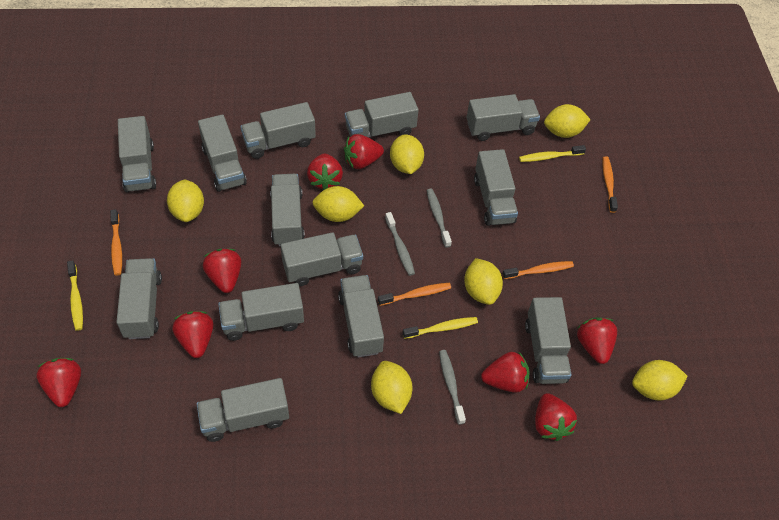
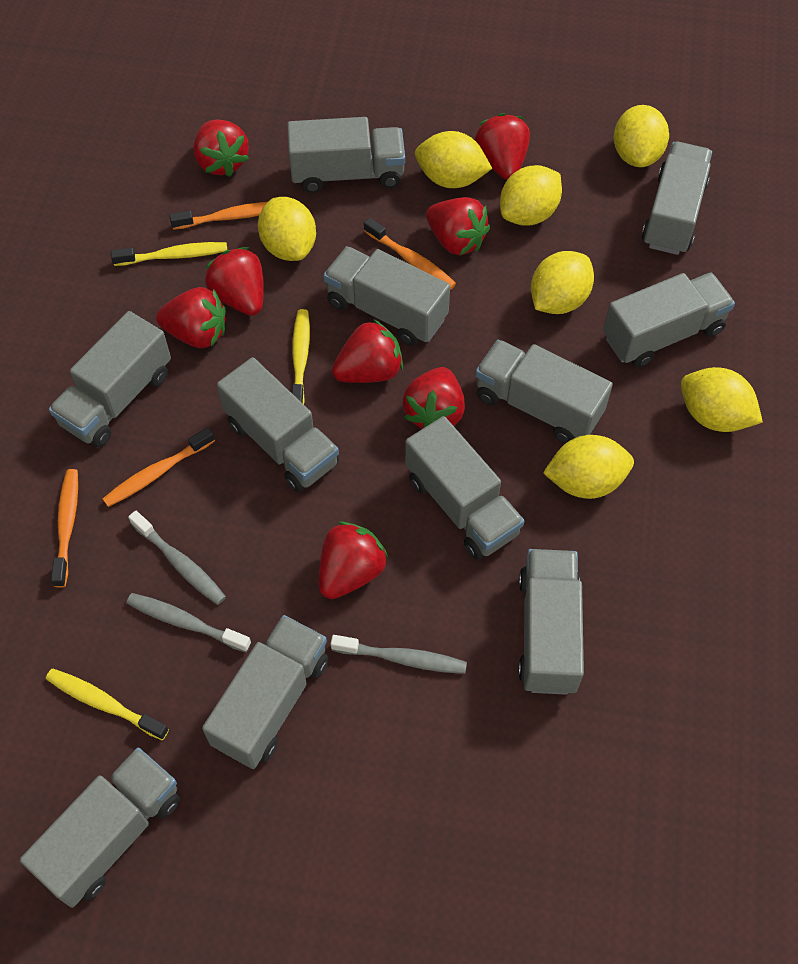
grey truck: 13 -> 11

